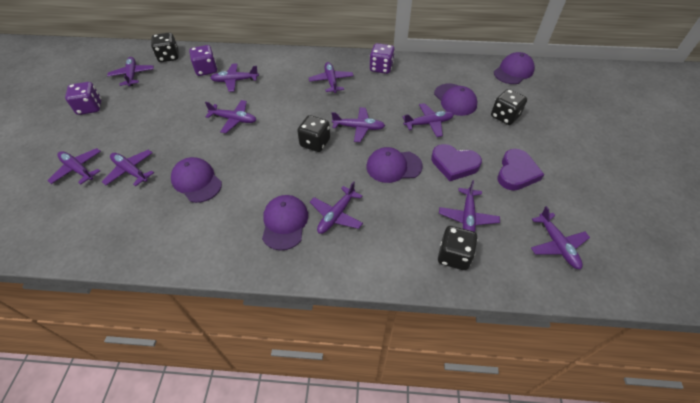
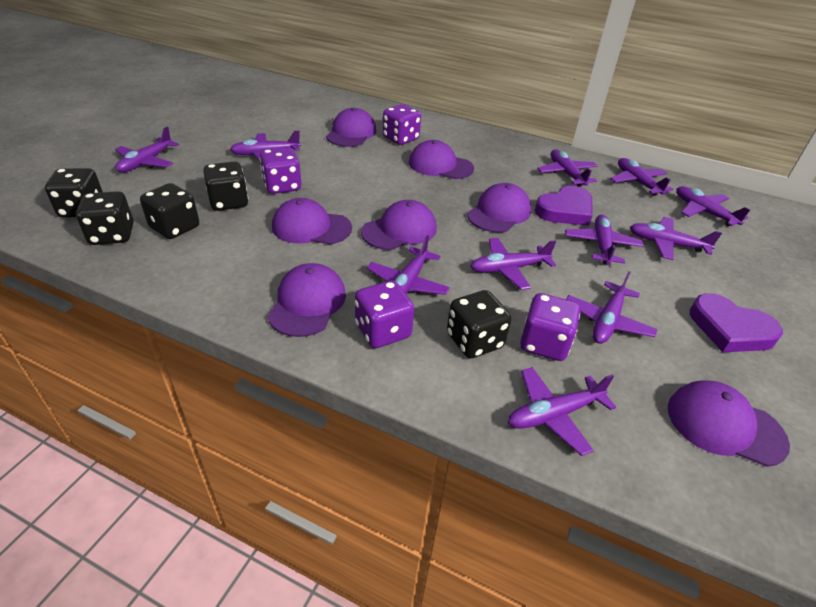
black dice: 4 -> 5
purple cap: 5 -> 7
purple dice: 3 -> 4

